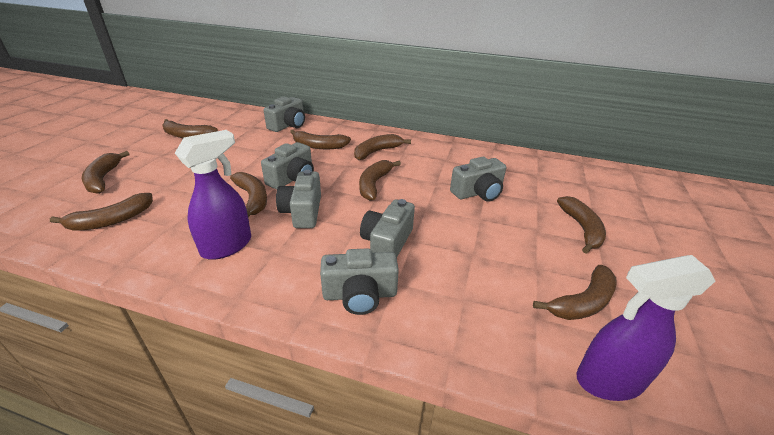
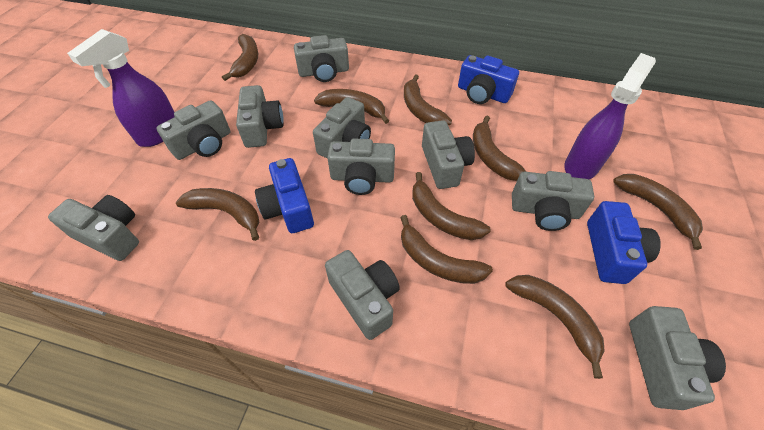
blue camera: 0 -> 3
grey camera: 6 -> 10

